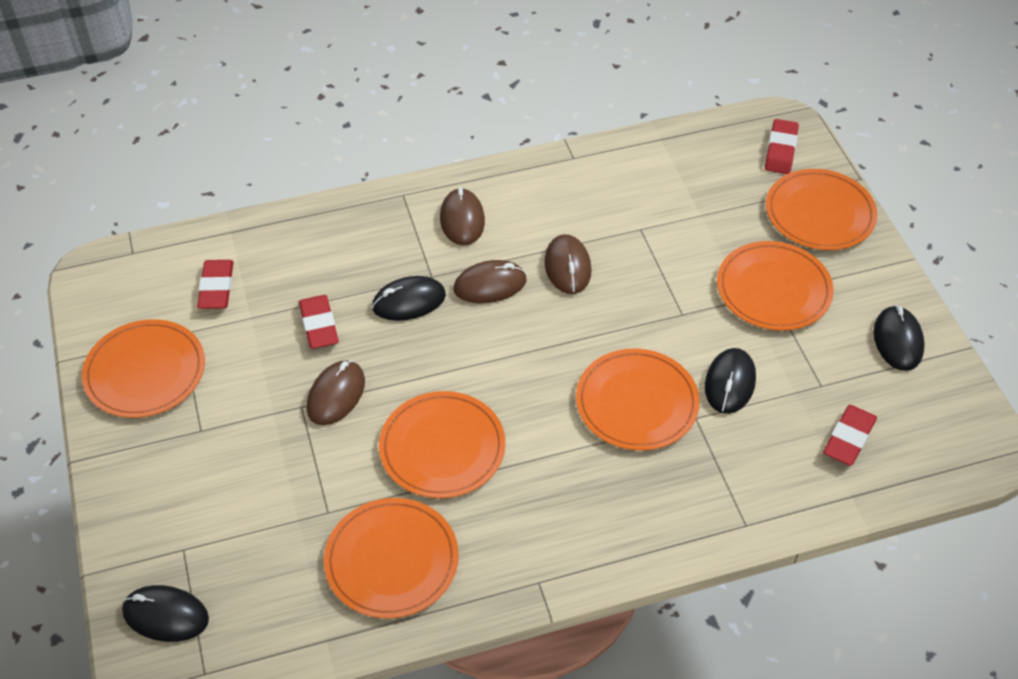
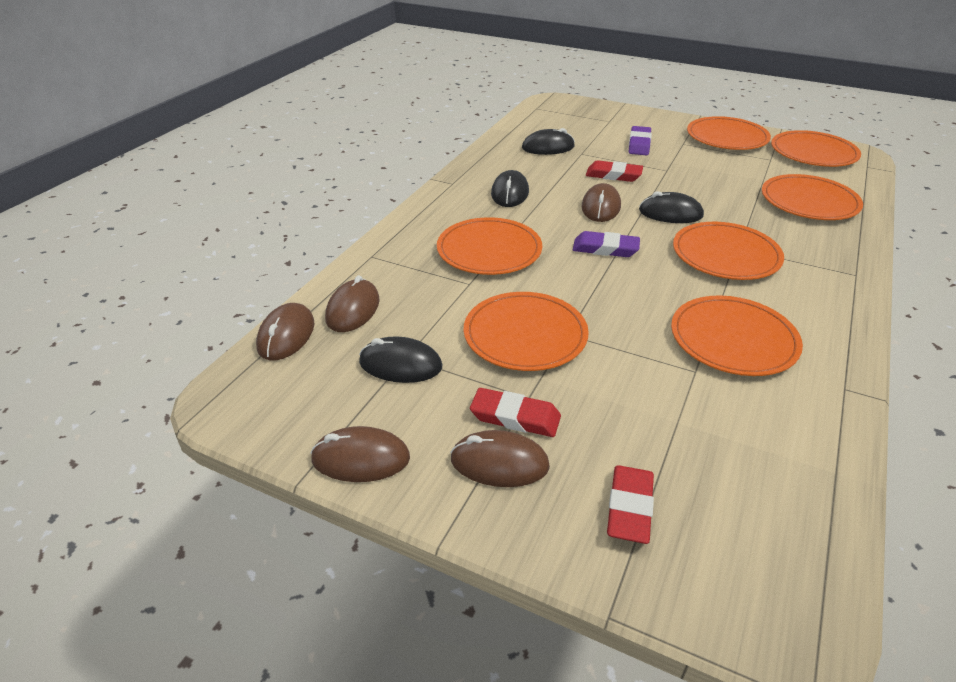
brown mouse: 4 -> 5
orange plate: 6 -> 7
purple eraser: 0 -> 2
red eraser: 4 -> 3

